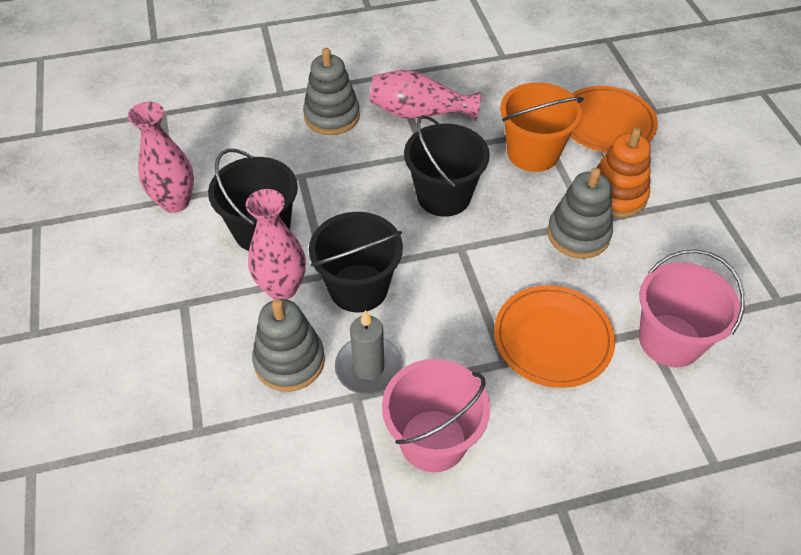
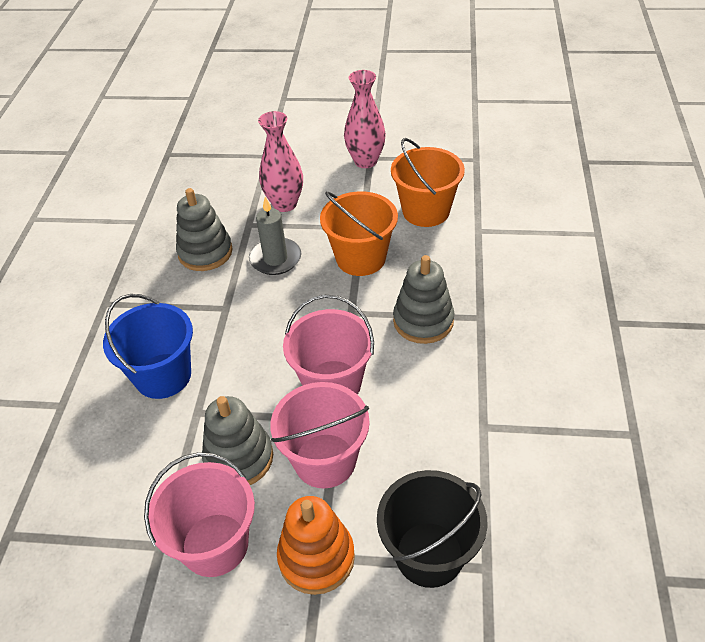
black bucket: 3 -> 1
blue bucket: 0 -> 1
orange bucket: 1 -> 2
orange plate: 2 -> 0
pink bucket: 2 -> 3
pink vase: 3 -> 2

